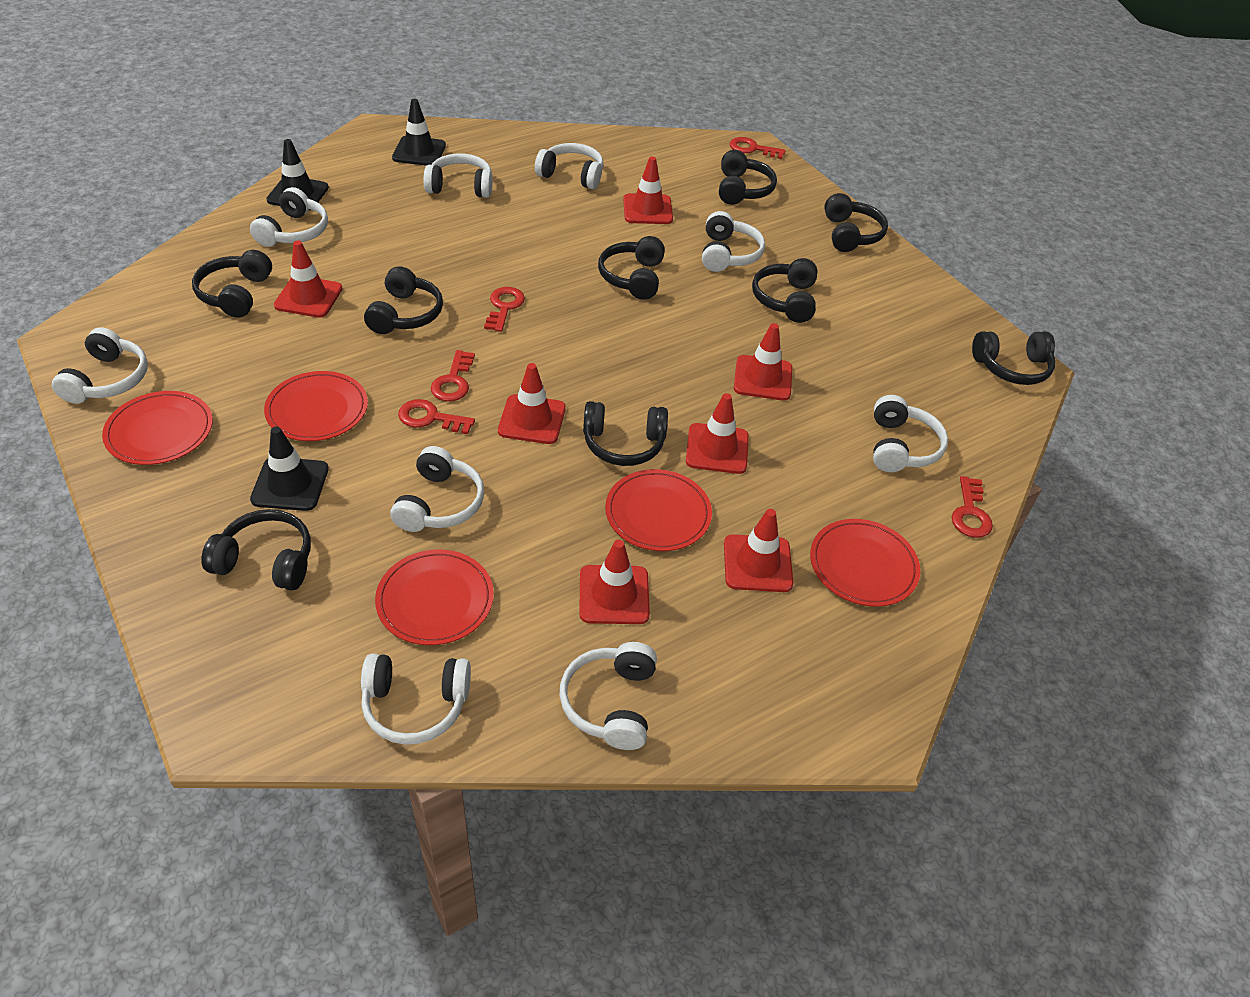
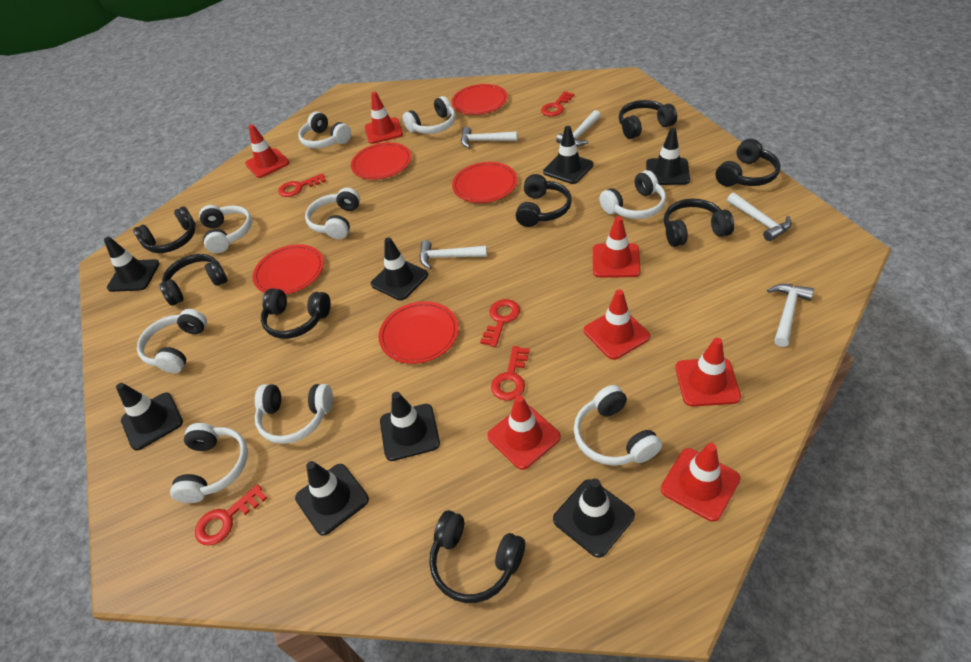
black headphones: 9 -> 8
black traffic cone: 3 -> 8
white hammer: 0 -> 5

